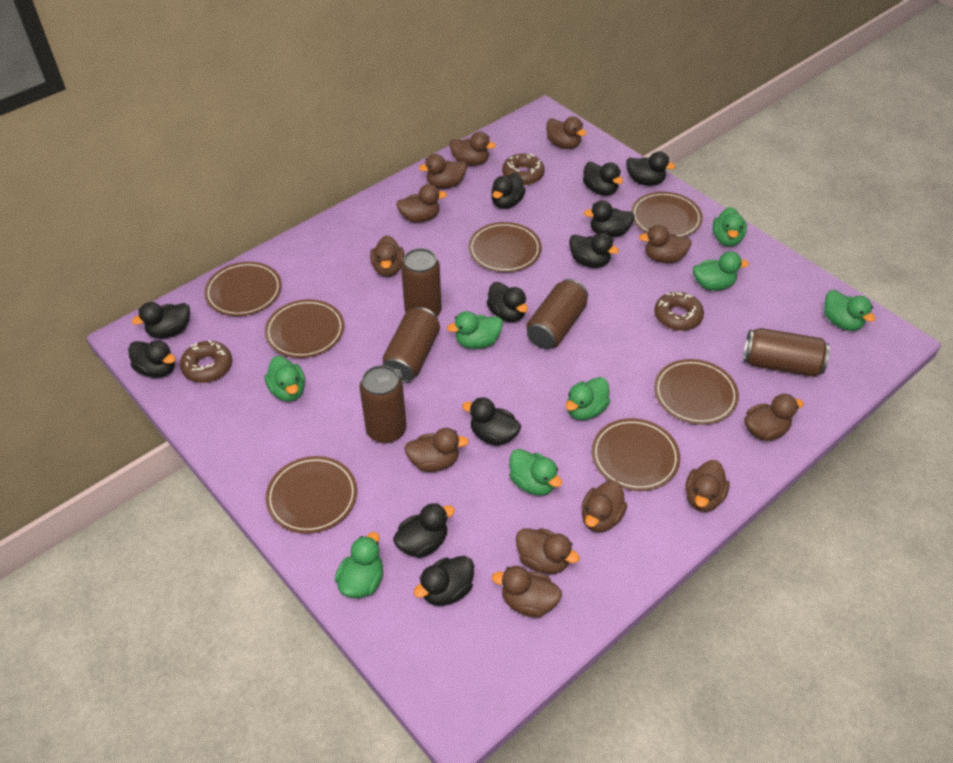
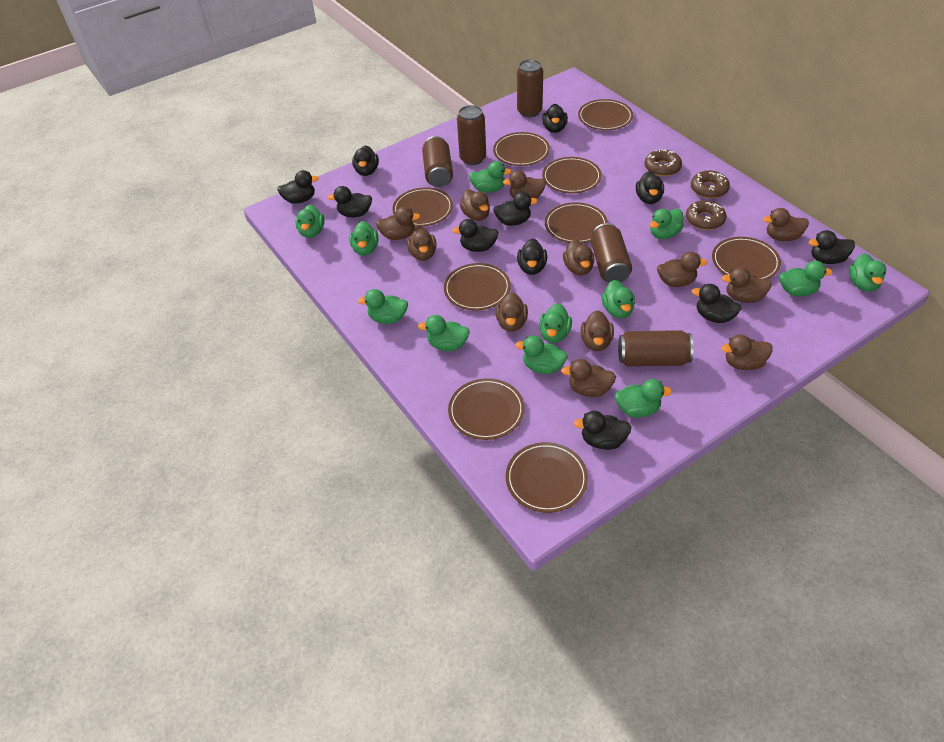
brown plate: 7 -> 9
green duck: 8 -> 12

